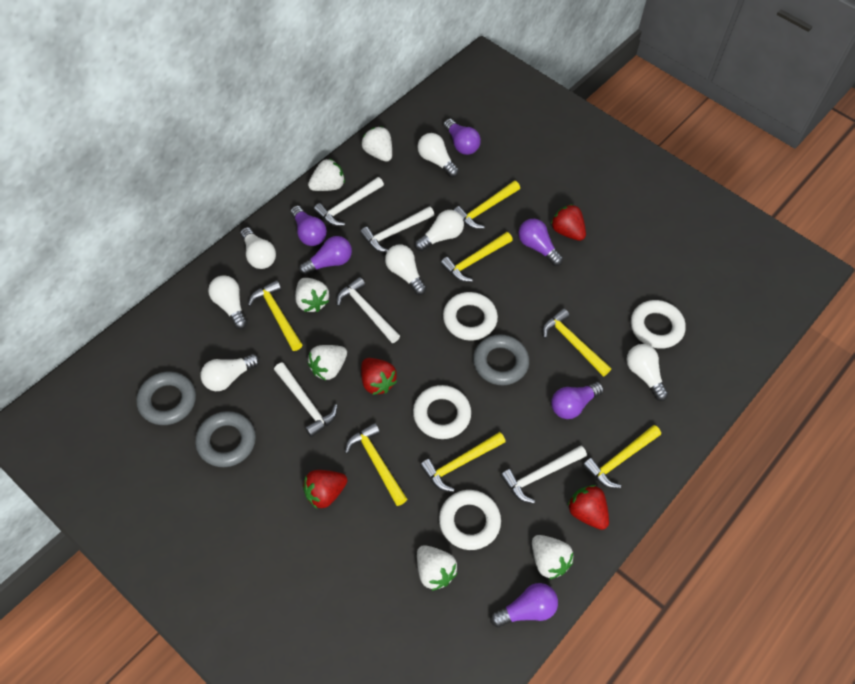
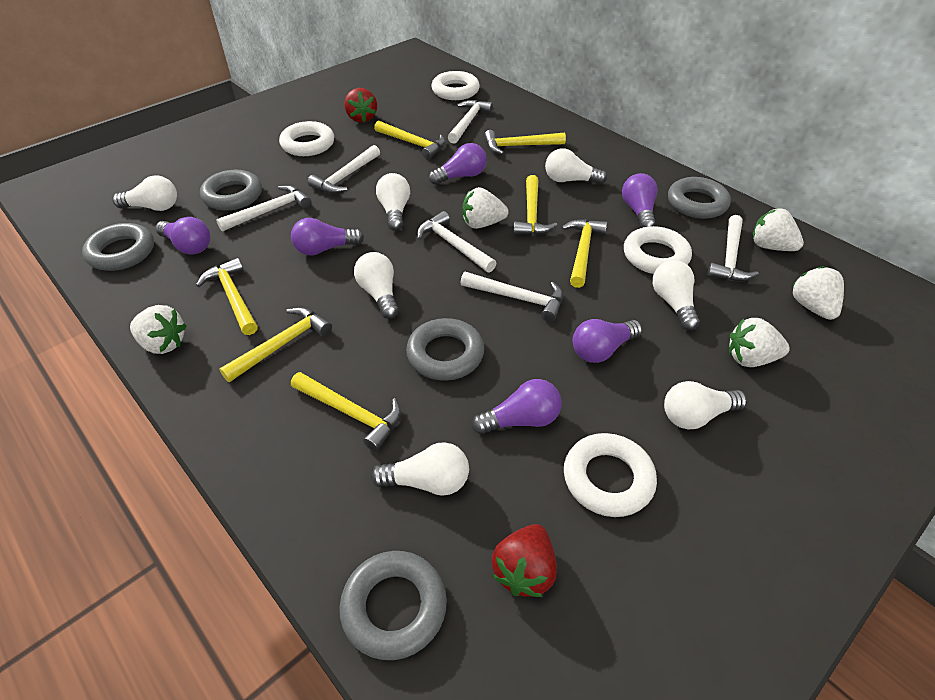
grey ring: 3 -> 5
red strawberry: 4 -> 2
white hammer: 5 -> 6
white strawberry: 6 -> 5

